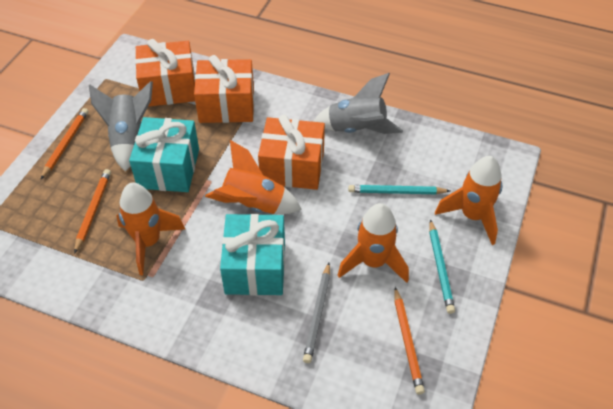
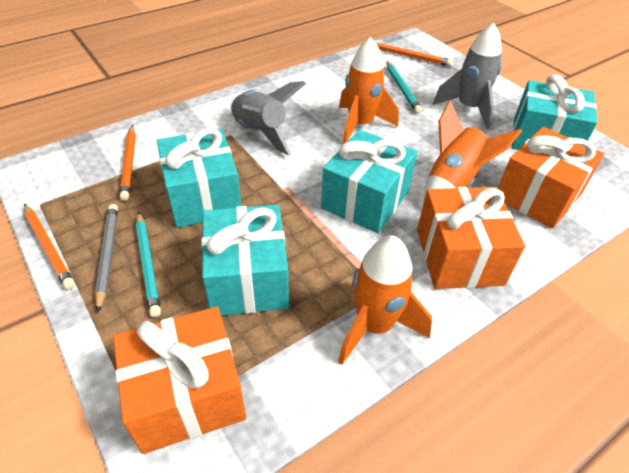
orange rocket: 4 -> 3
turquoise gift: 2 -> 4

